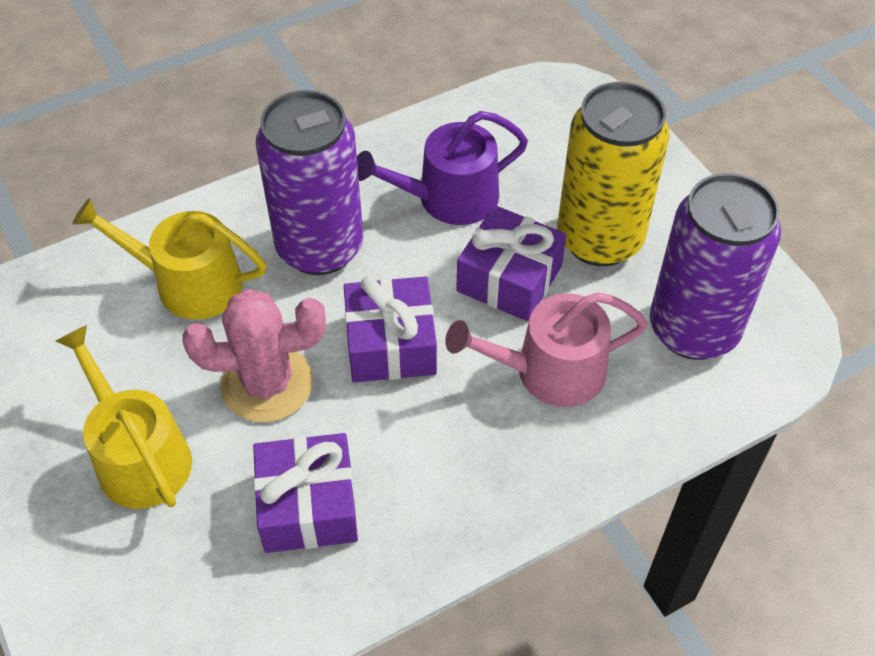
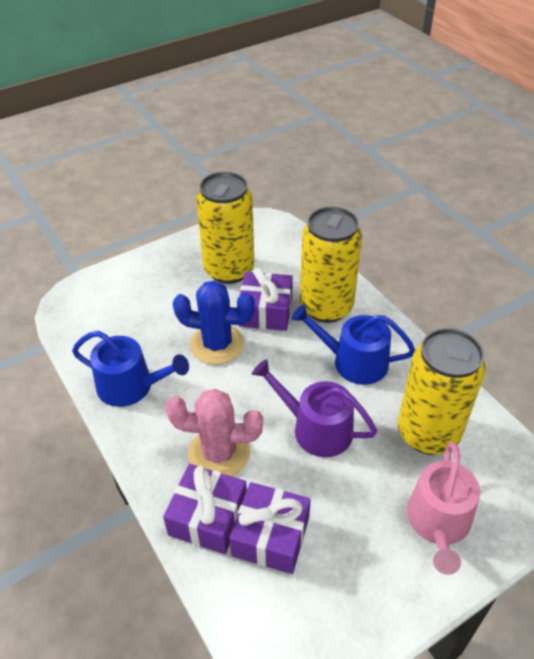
blue cactus: 0 -> 1
blue watering can: 0 -> 2
purple can: 2 -> 0
yellow can: 1 -> 3
yellow watering can: 2 -> 0

